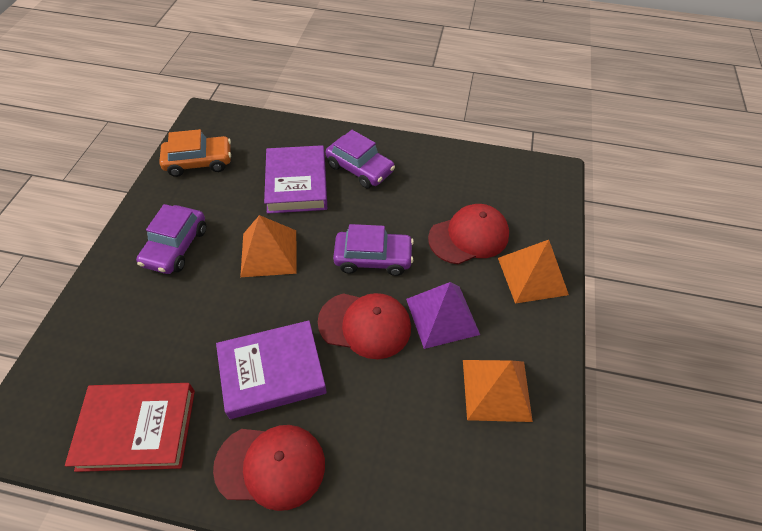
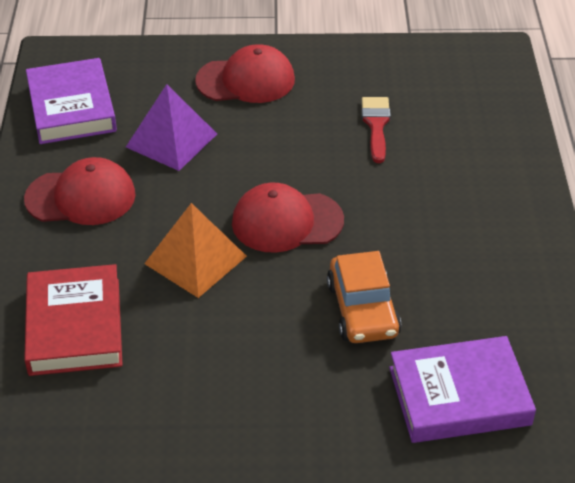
orange pyramid: 3 -> 1
purple car: 3 -> 0
red brush: 0 -> 1

